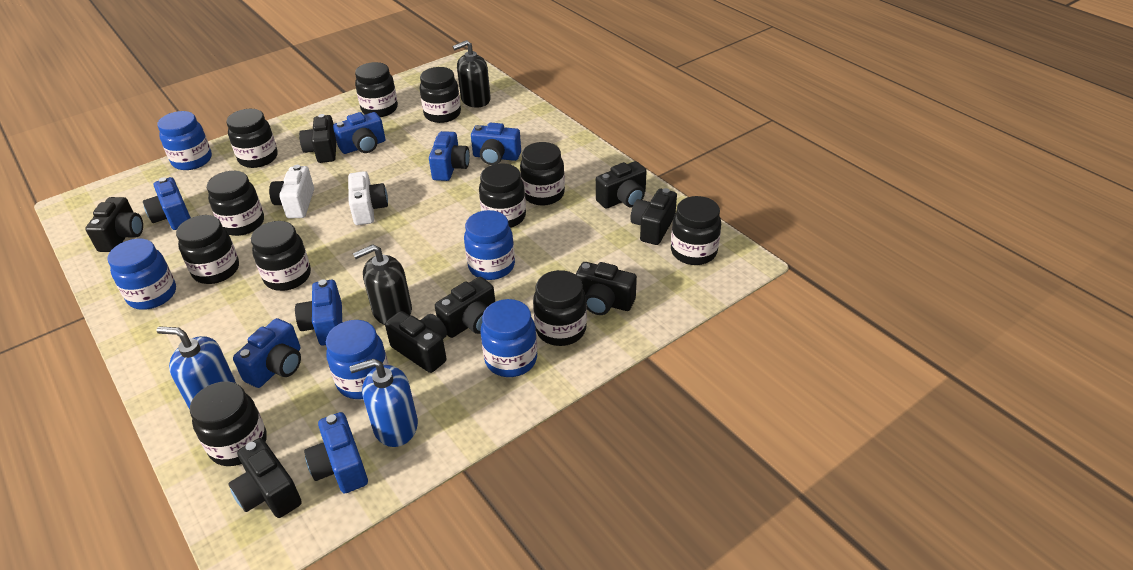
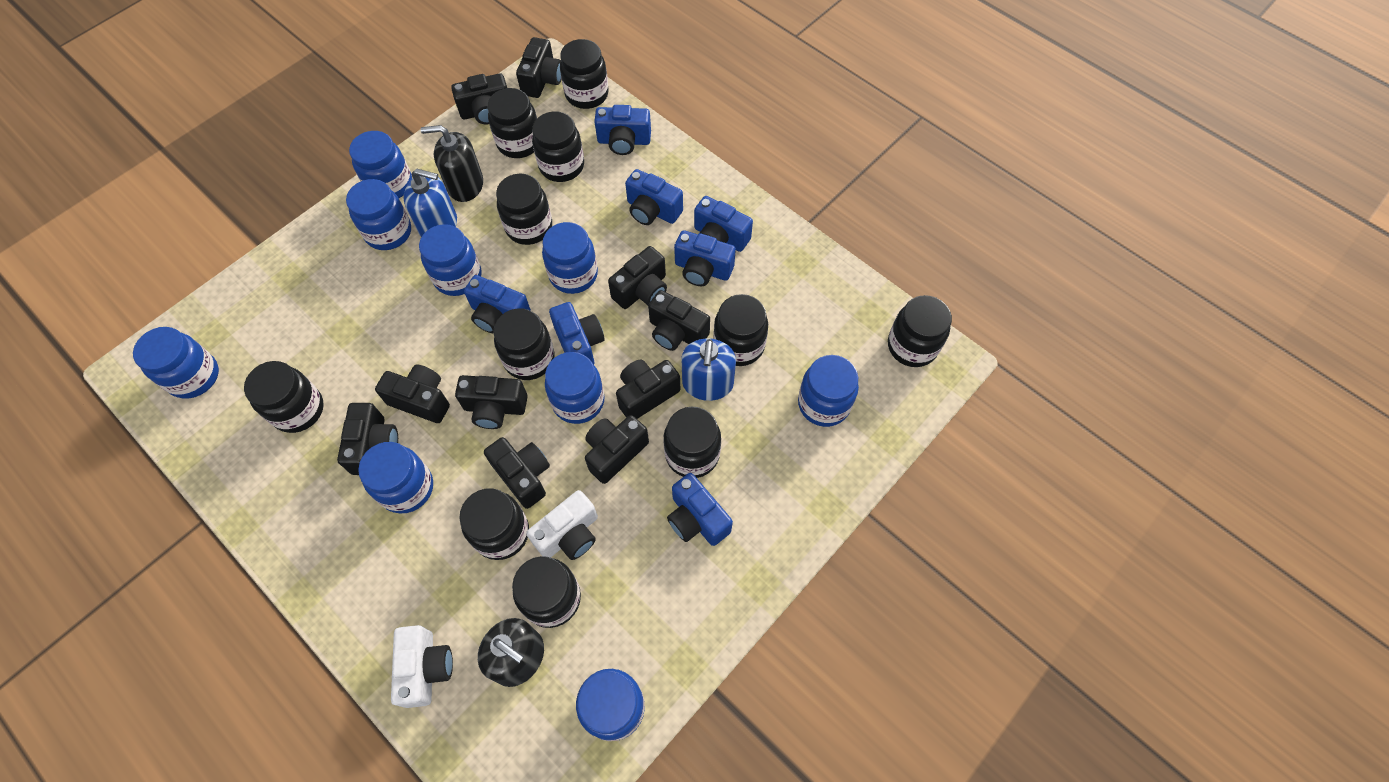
black camera: 8 -> 10
blue jar: 5 -> 9

